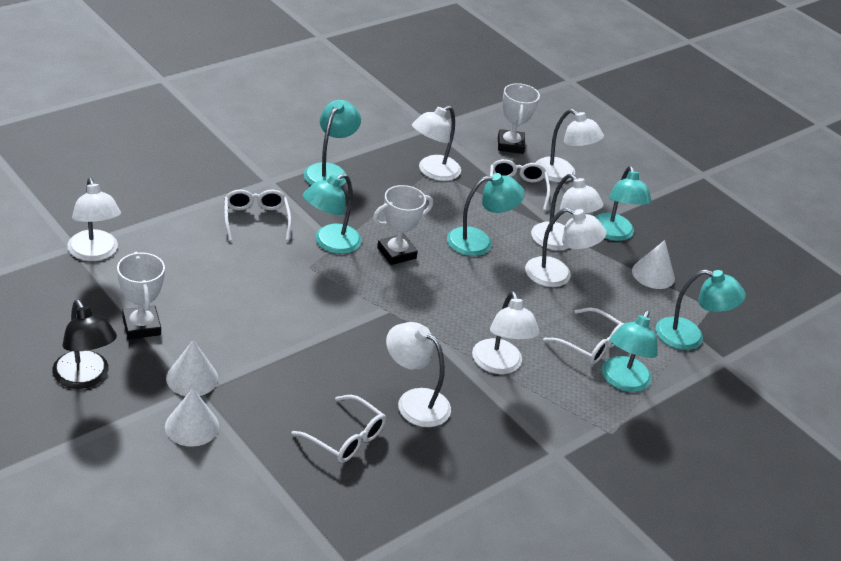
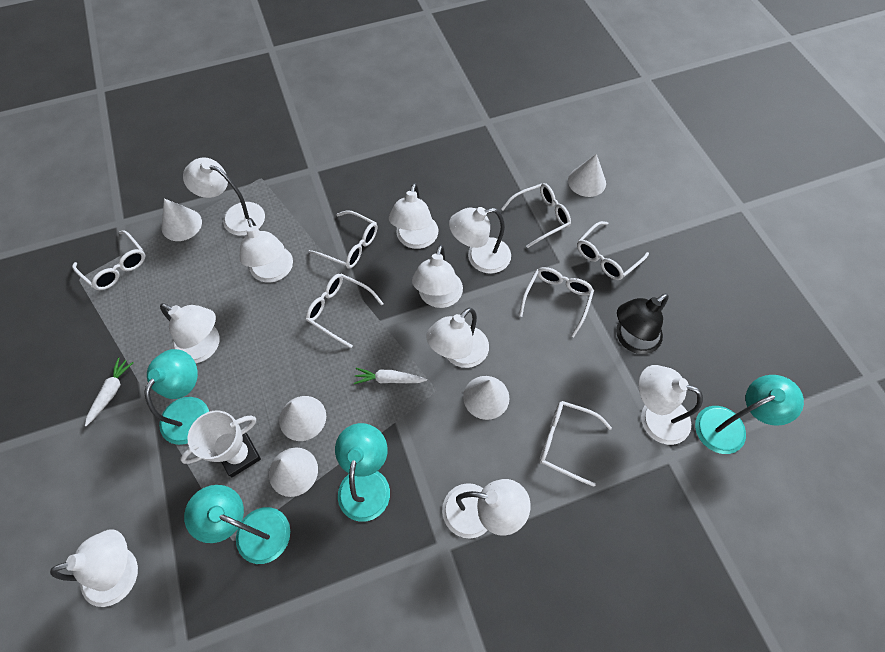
turquoise lamp: 6 -> 4
white carrot: 0 -> 2
white cone: 3 -> 5
white glasses: 4 -> 7
white lamp: 7 -> 10
white trophy: 3 -> 1

